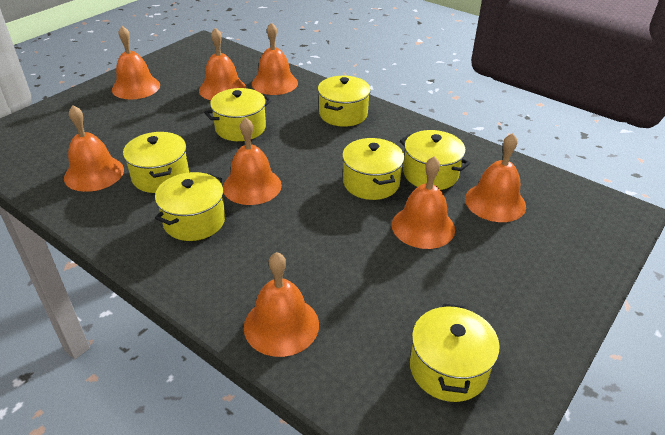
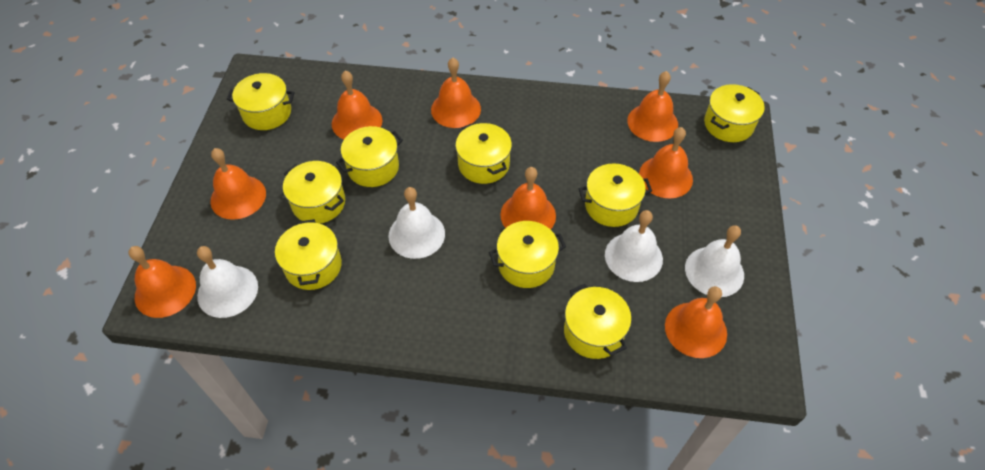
white bell: 0 -> 4
yellow pot: 7 -> 9

